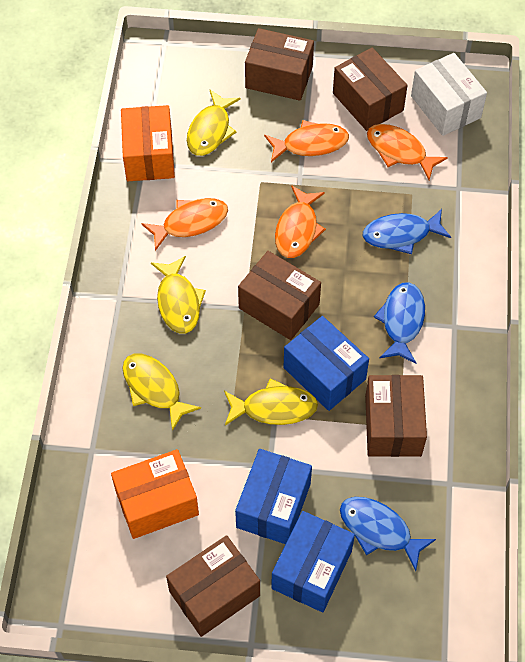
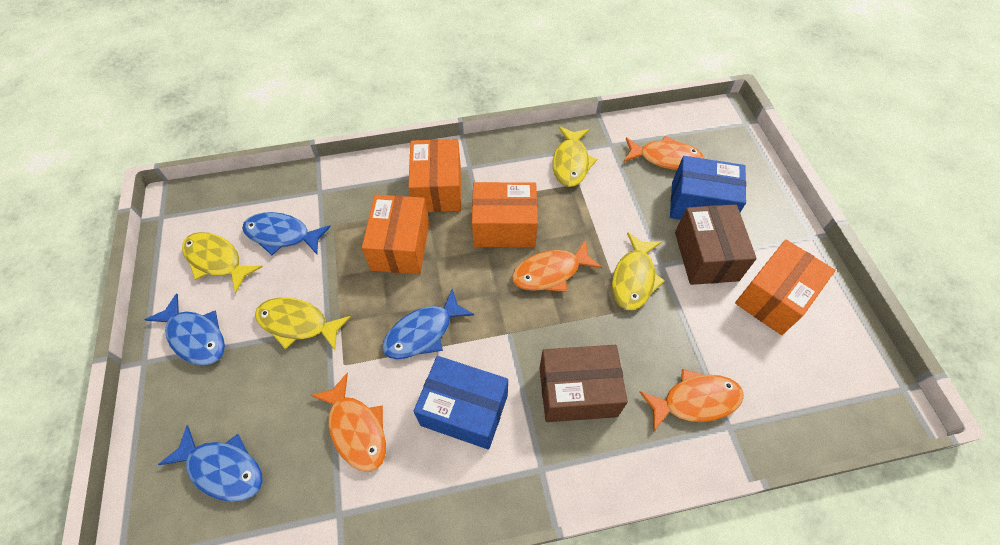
blue box: 3 -> 2
blue fish: 3 -> 4
brown box: 5 -> 2
orange box: 2 -> 4
white box: 1 -> 0

